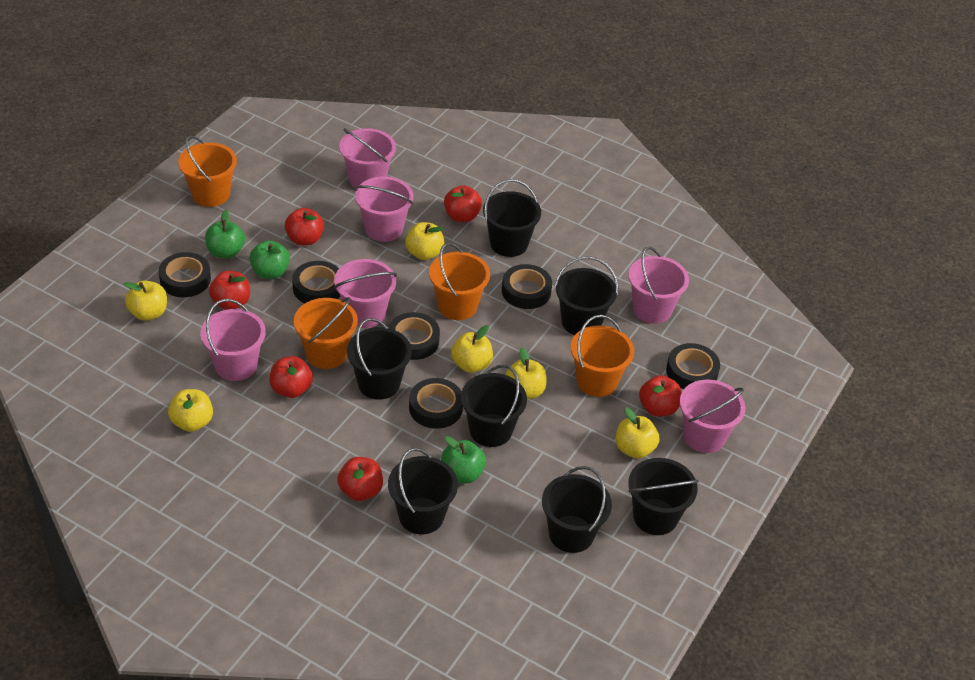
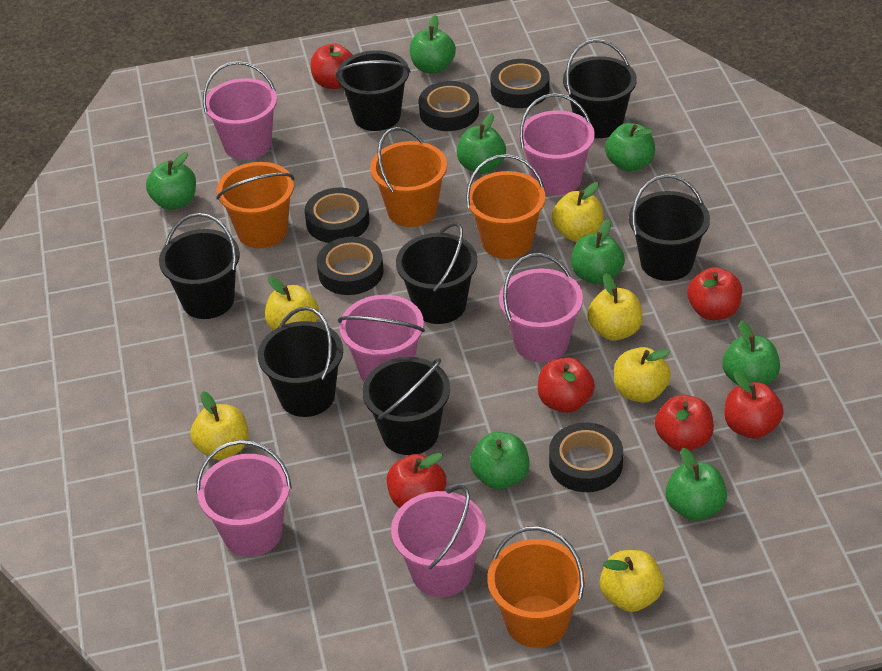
black tape: 6 -> 5
green apple: 3 -> 8

